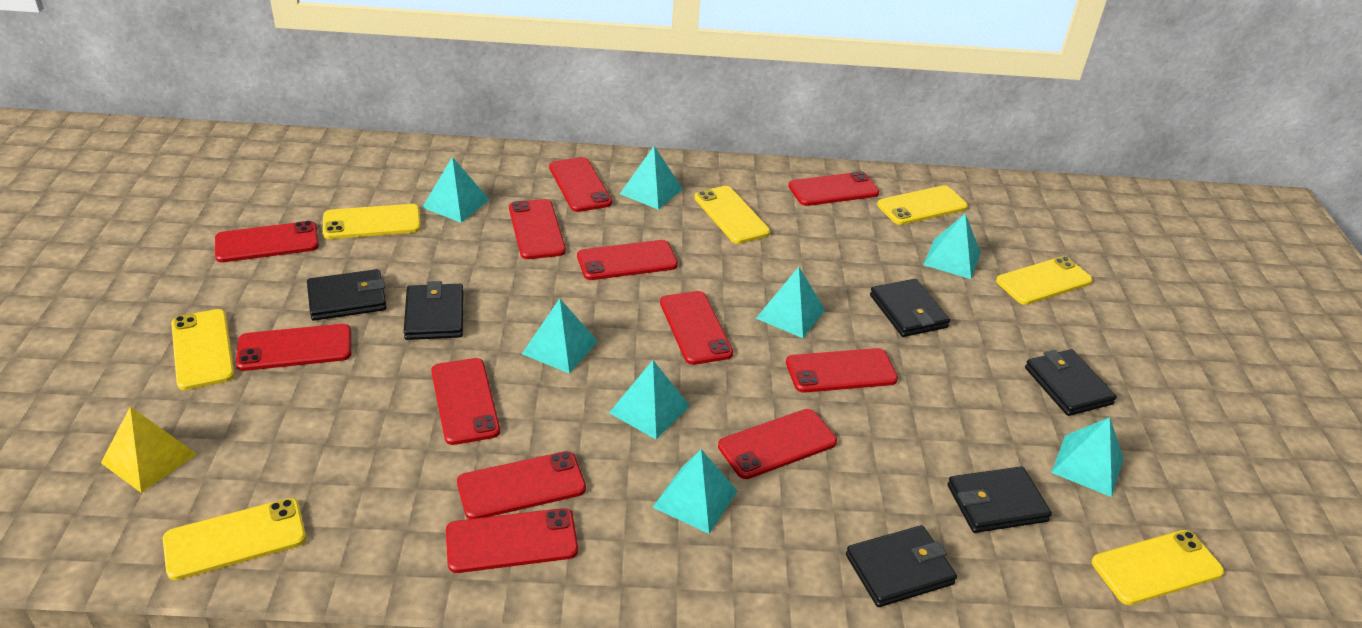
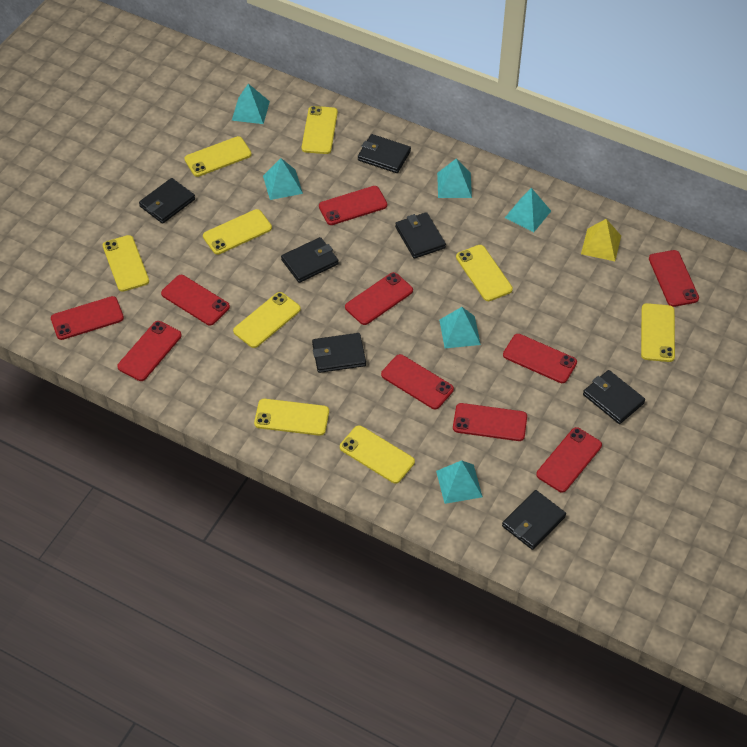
black wallet: 6 -> 7
red phone: 12 -> 10
turquoise pyramid: 8 -> 6
yellow phone: 7 -> 9

